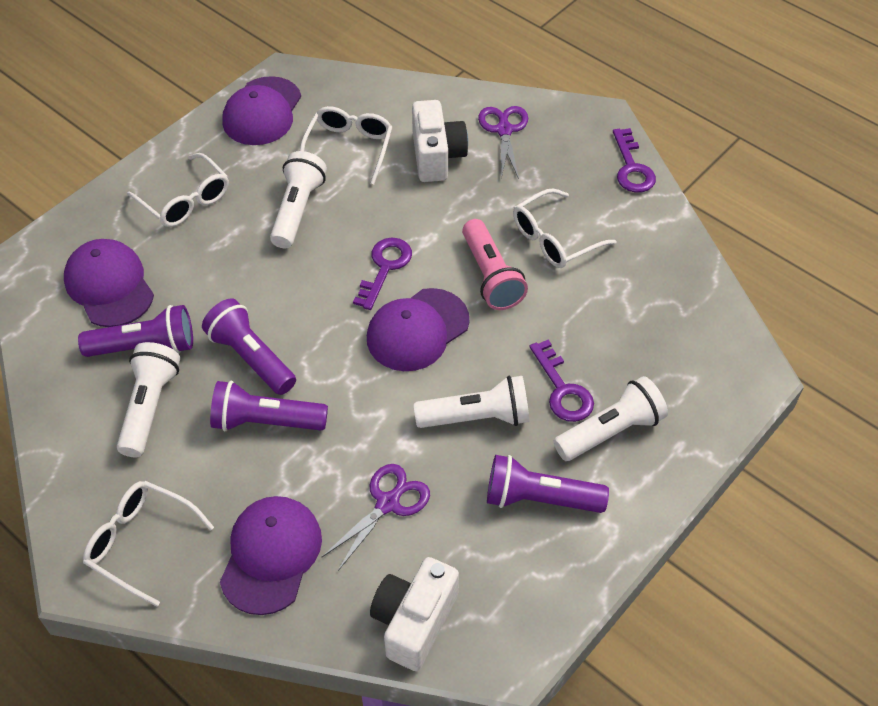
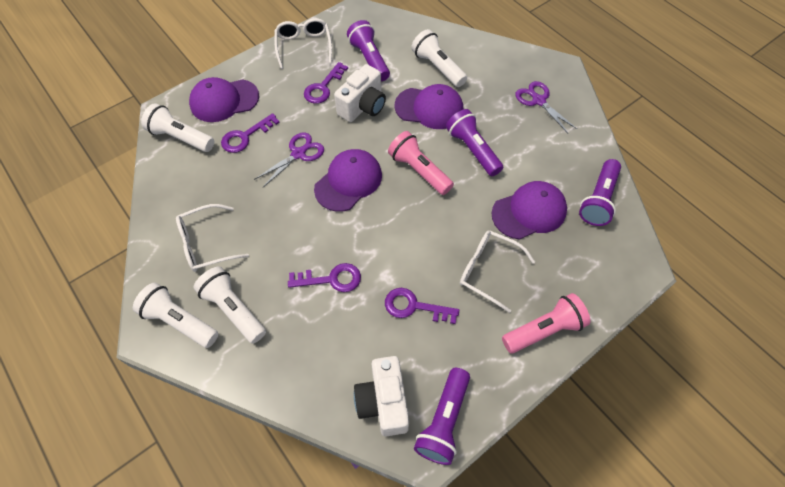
pink flashlight: 1 -> 2
purple key: 3 -> 4
white glasses: 4 -> 3

